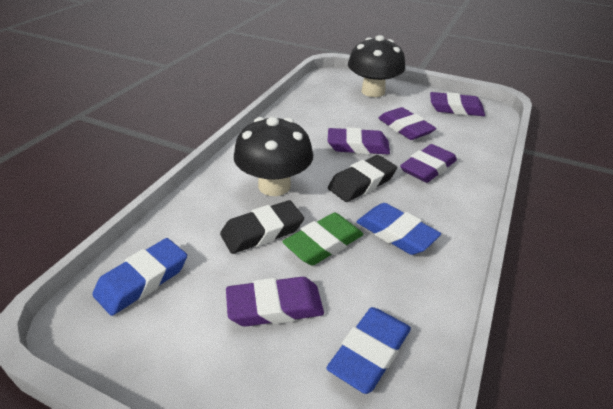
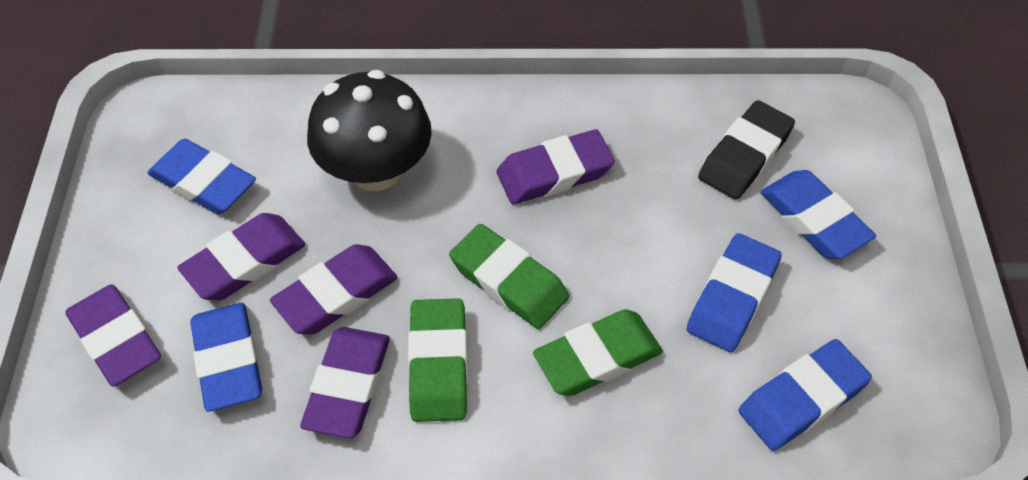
black eraser: 2 -> 1
black mushroom: 2 -> 1
blue eraser: 3 -> 5
green eraser: 1 -> 3

